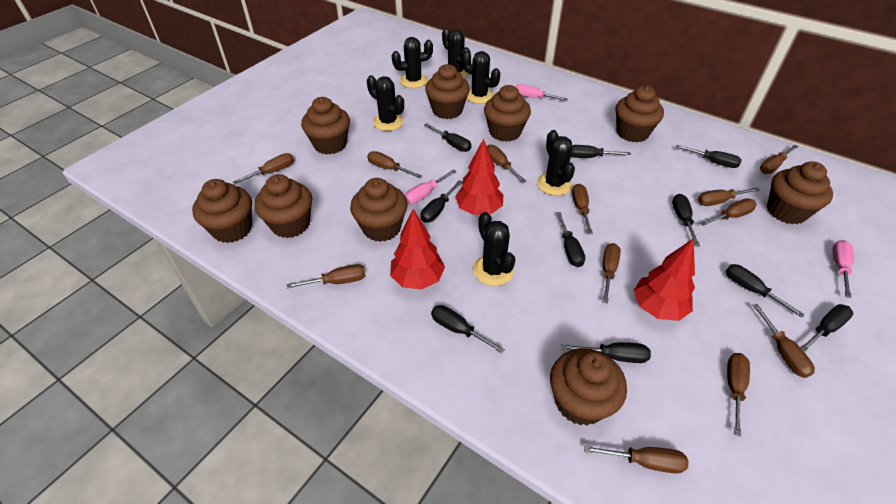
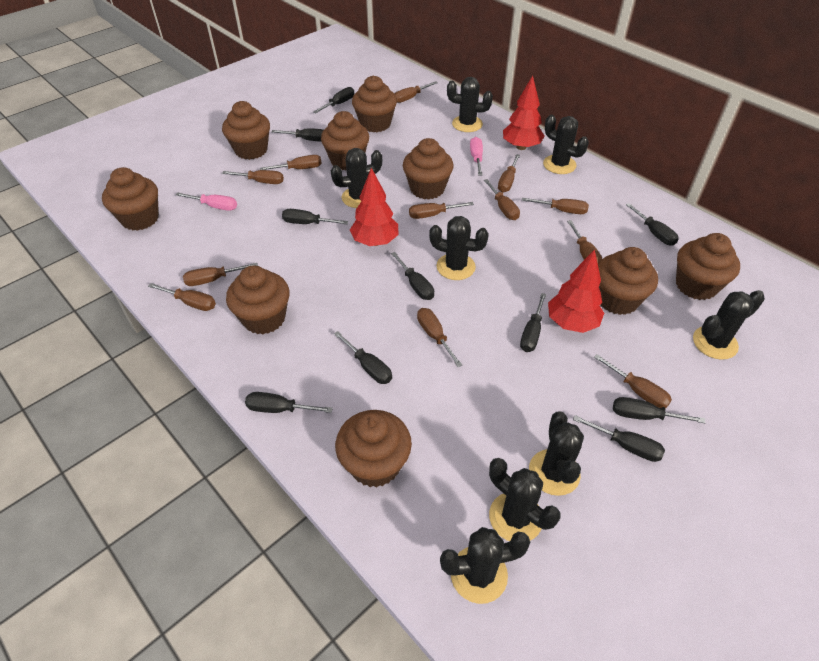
black cactus: 6 -> 8
pink screwdriver: 3 -> 2

